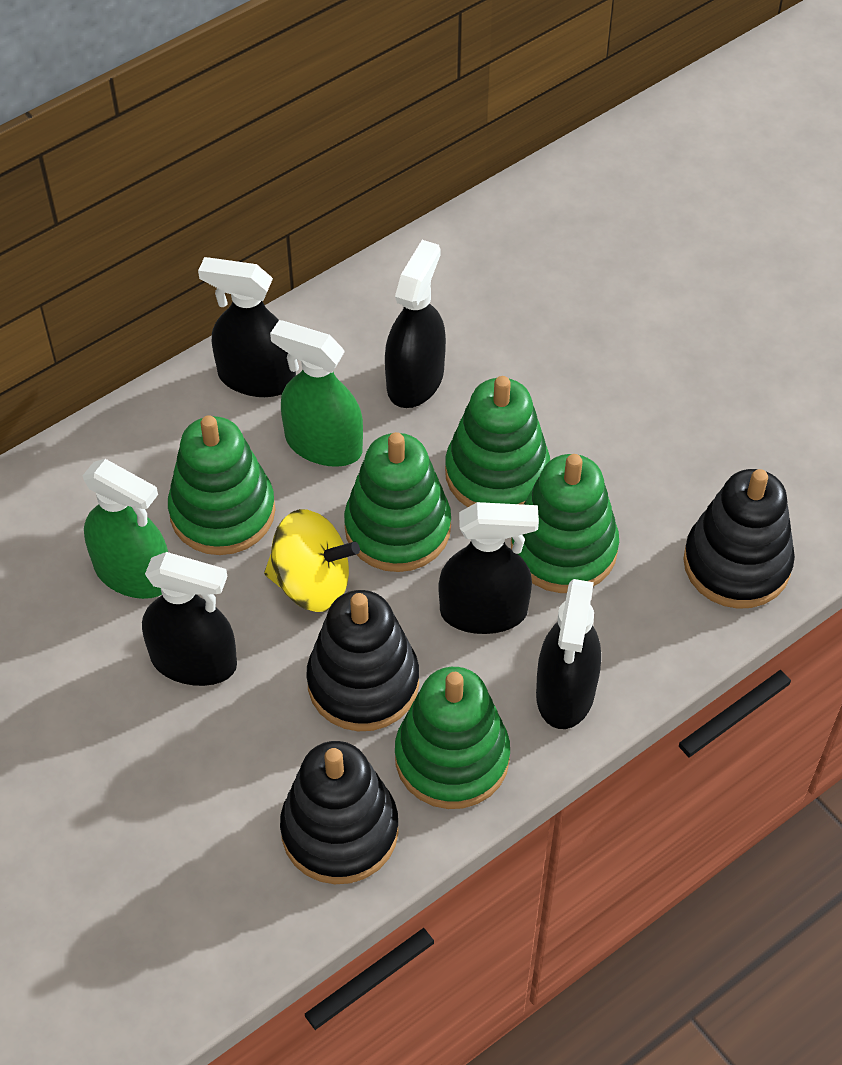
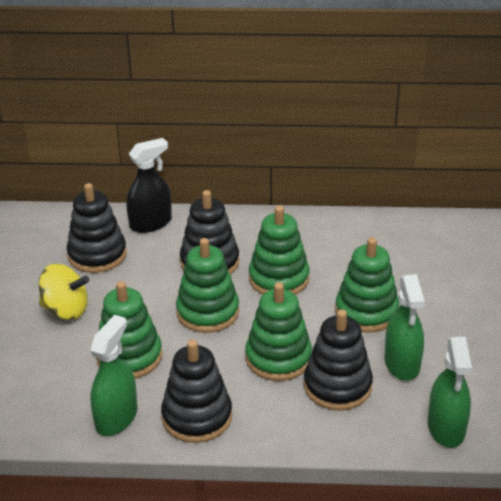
black spray bottle: 5 -> 1
black stacking toy: 3 -> 4
green spray bottle: 2 -> 3

